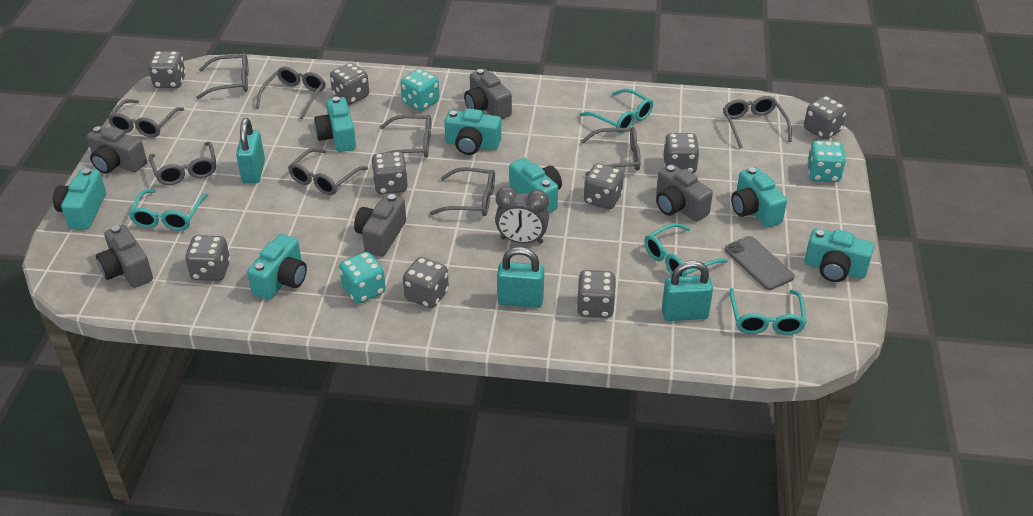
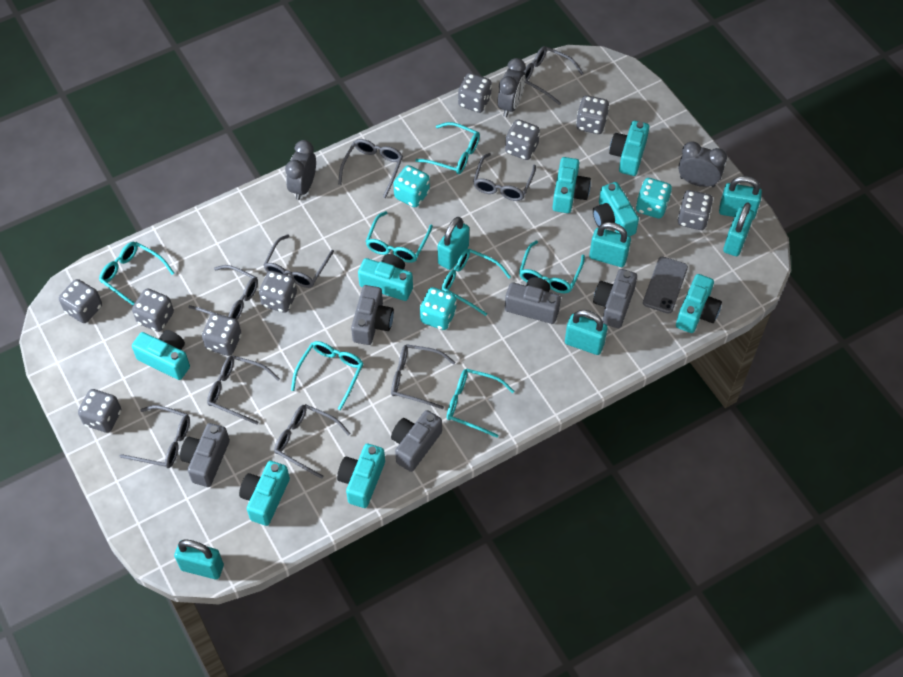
grey clock: 1 -> 3
turquoise camera: 7 -> 8
turquoise glasses: 4 -> 7
turquoise padlock: 3 -> 6

